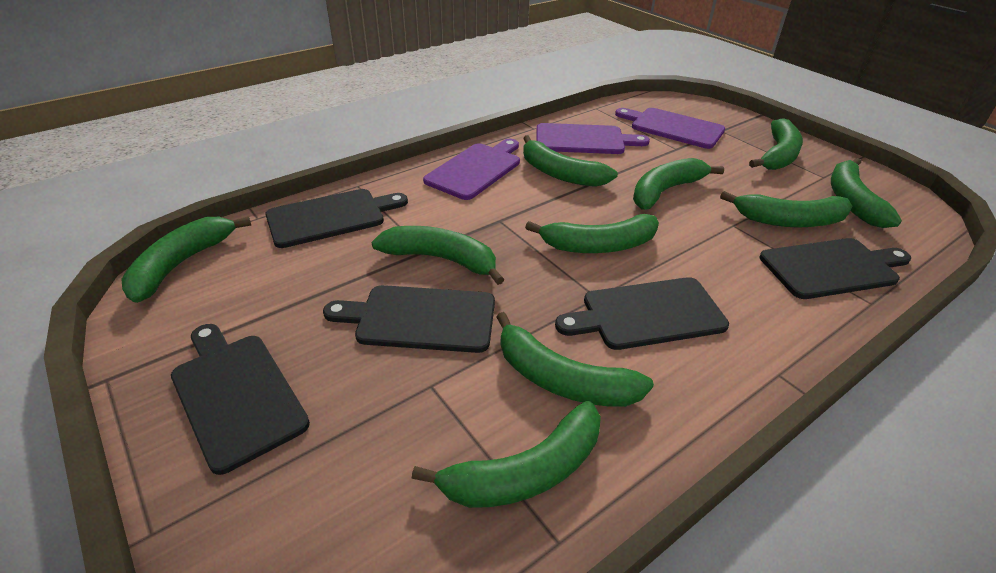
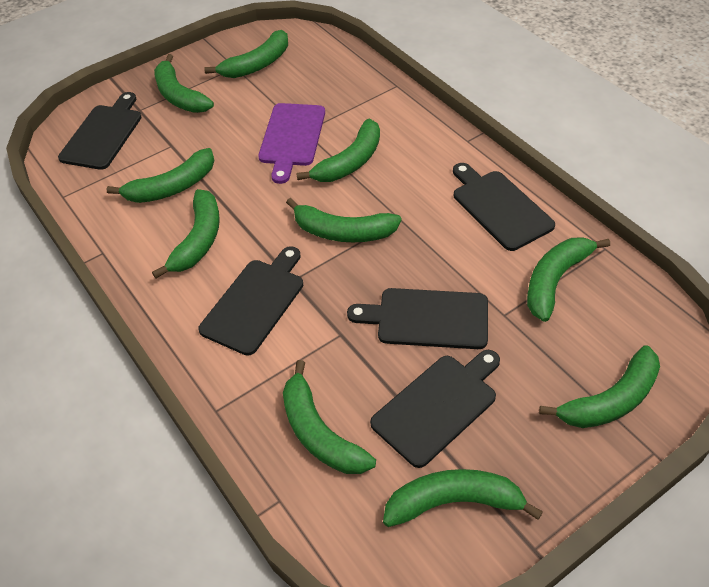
purple cutting board: 3 -> 1

